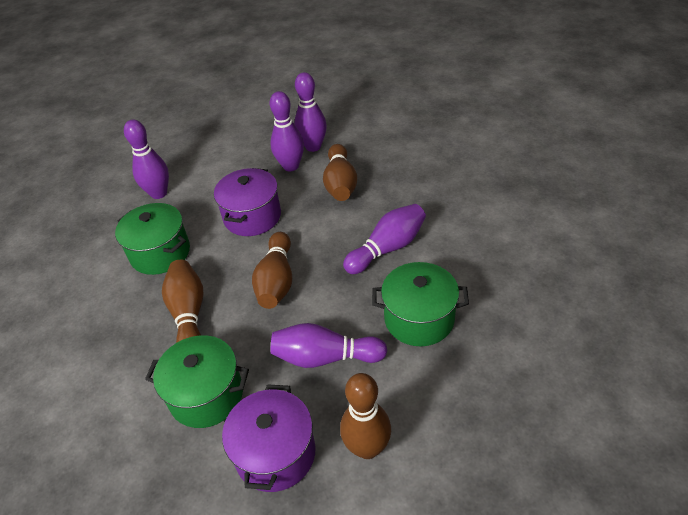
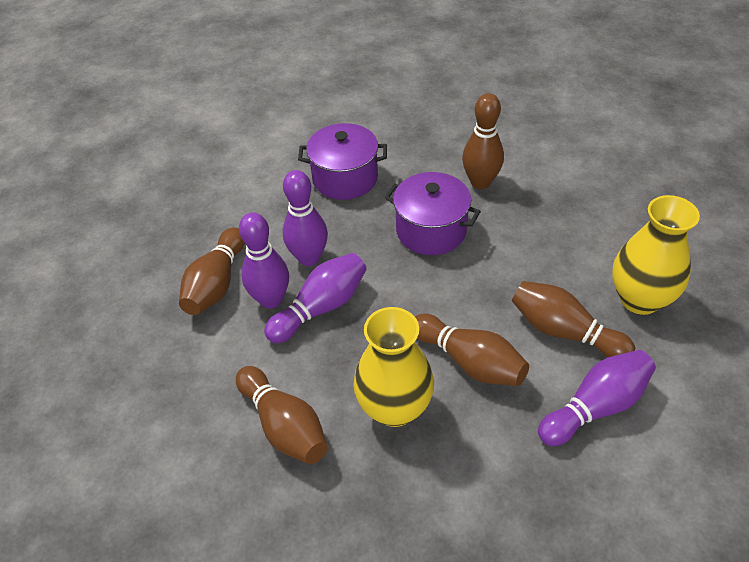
brown bowling pin: 4 -> 5
green pot: 3 -> 0
purple bowling pin: 5 -> 4
yellow vase: 0 -> 2

